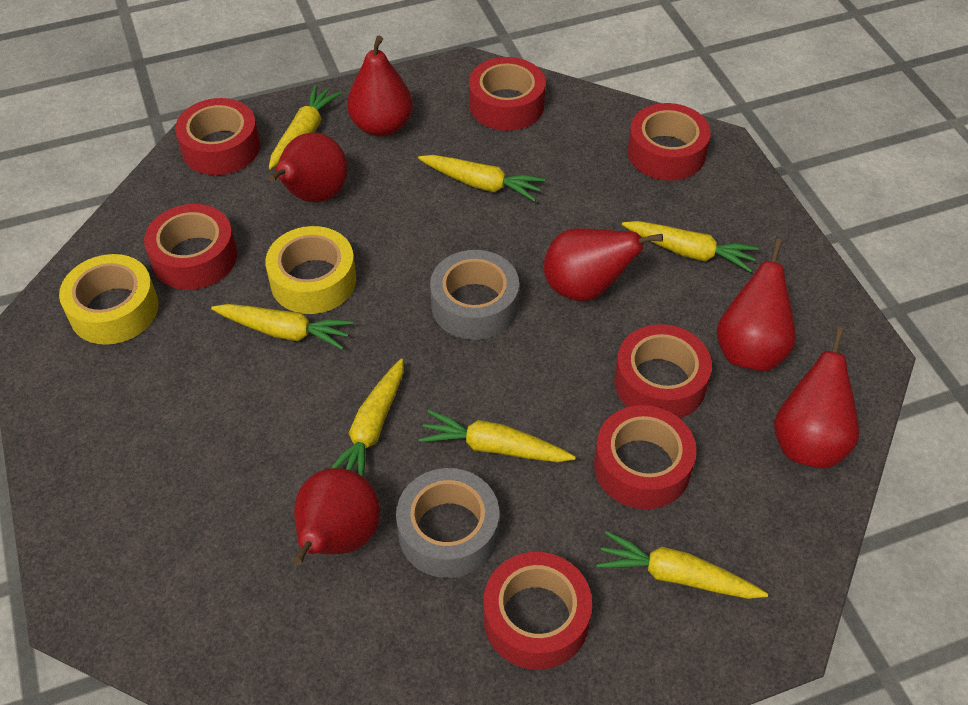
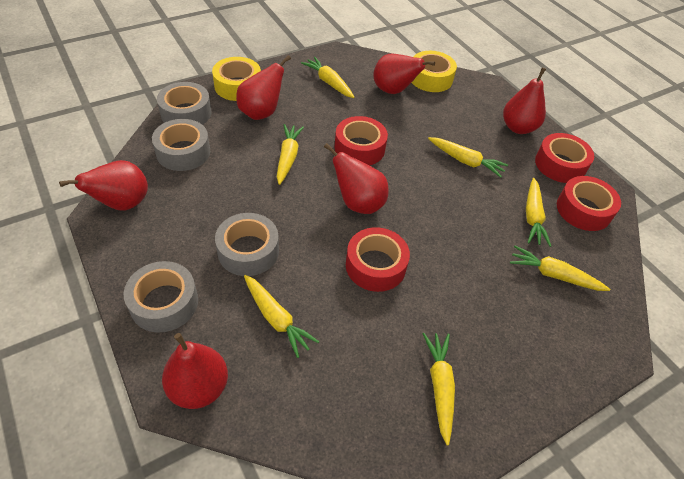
grey tape: 2 -> 4
red tape: 7 -> 4

